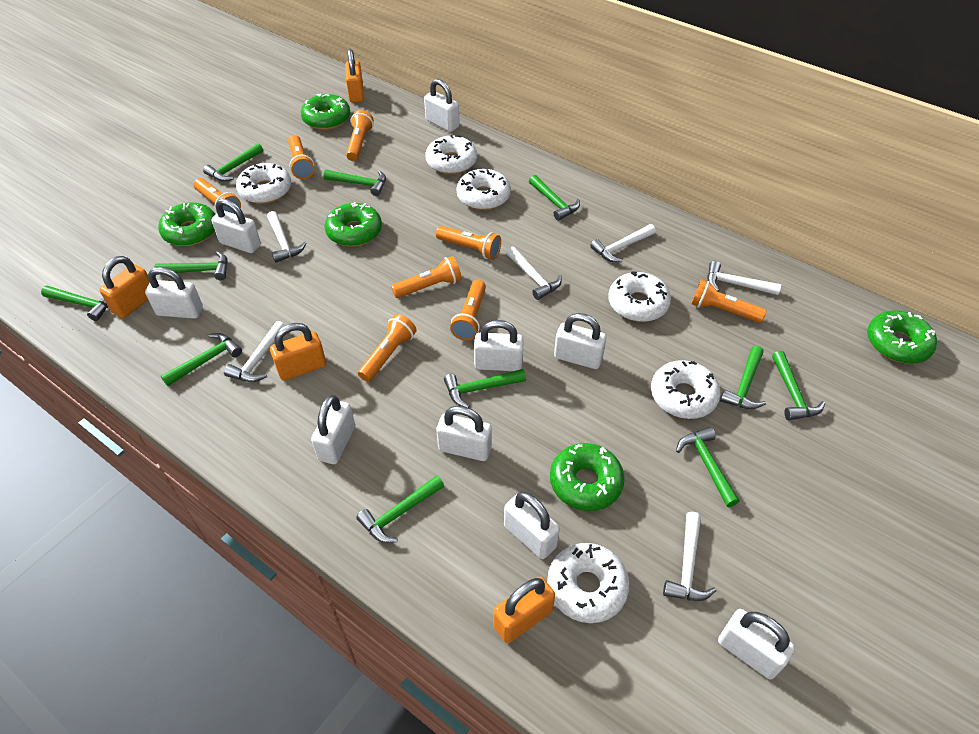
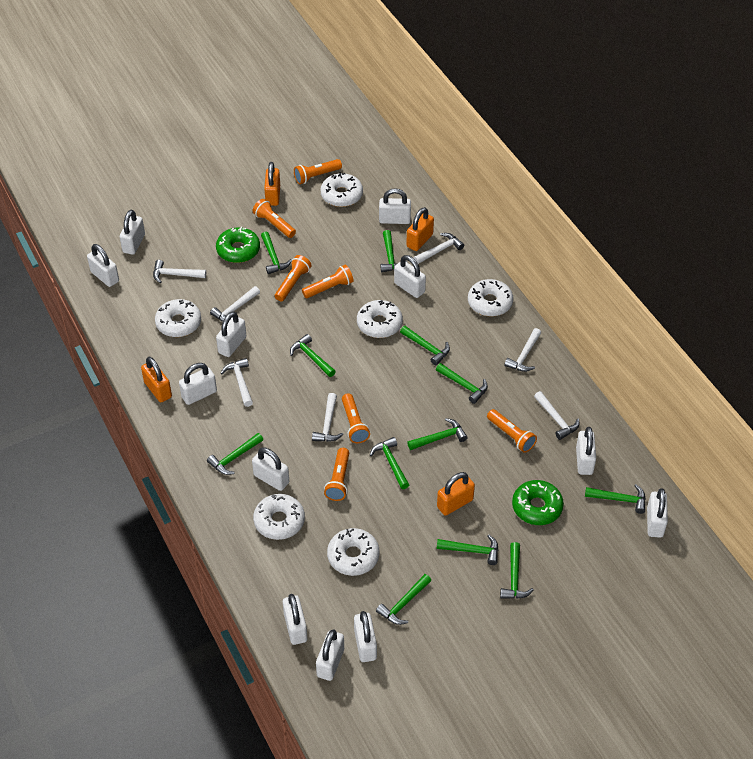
green donut: 5 -> 2
green hammer: 11 -> 12
orange flashlight: 8 -> 7
white hammer: 6 -> 7
white padlock: 9 -> 12

